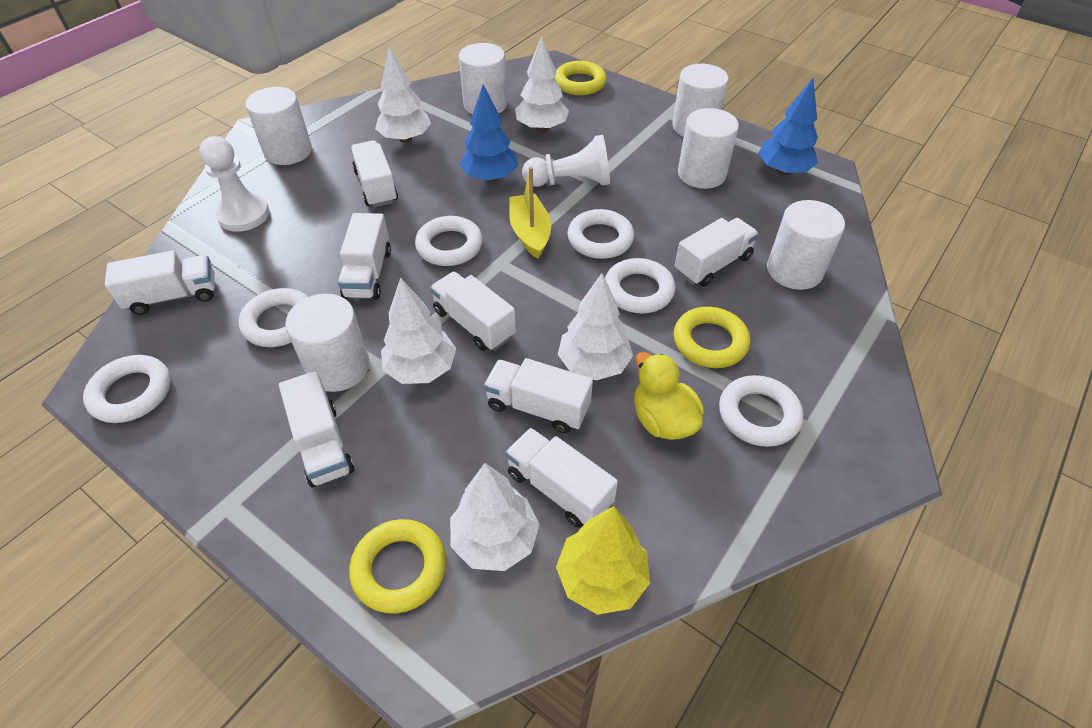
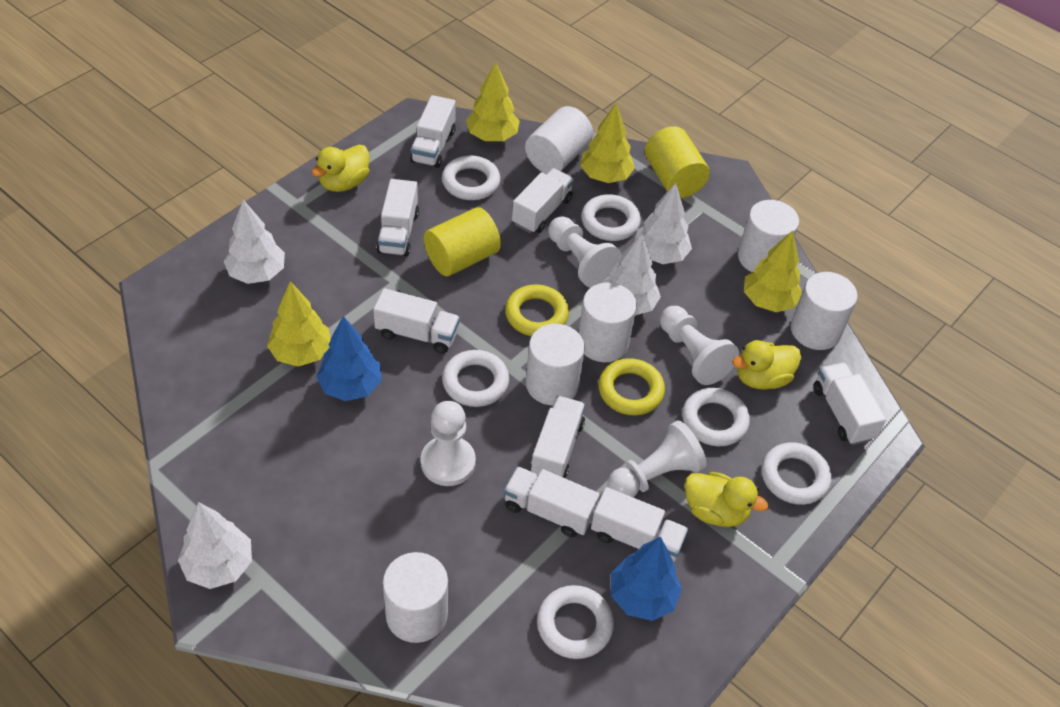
white pawn: 2 -> 4
white tree: 5 -> 4
yellow boat: 1 -> 0
yellow cylinder: 0 -> 2
yellow duck: 1 -> 3
yellow ring: 3 -> 2
yellow tree: 1 -> 4

